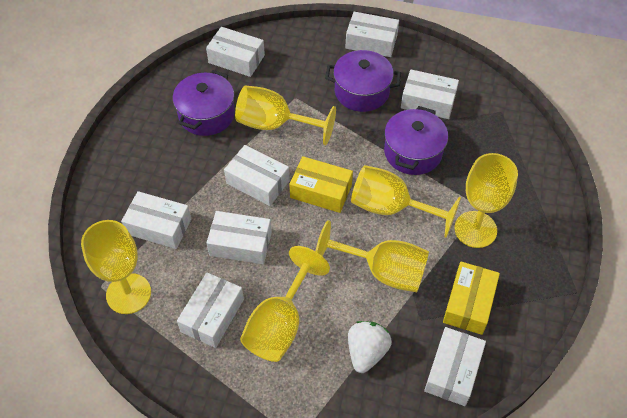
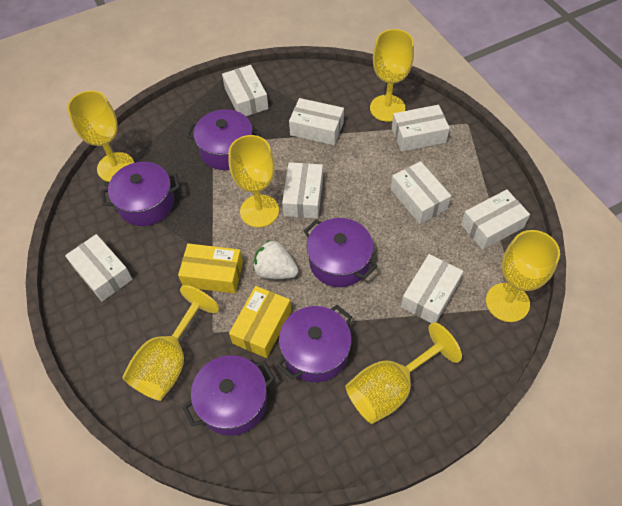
purple pot: 3 -> 5

